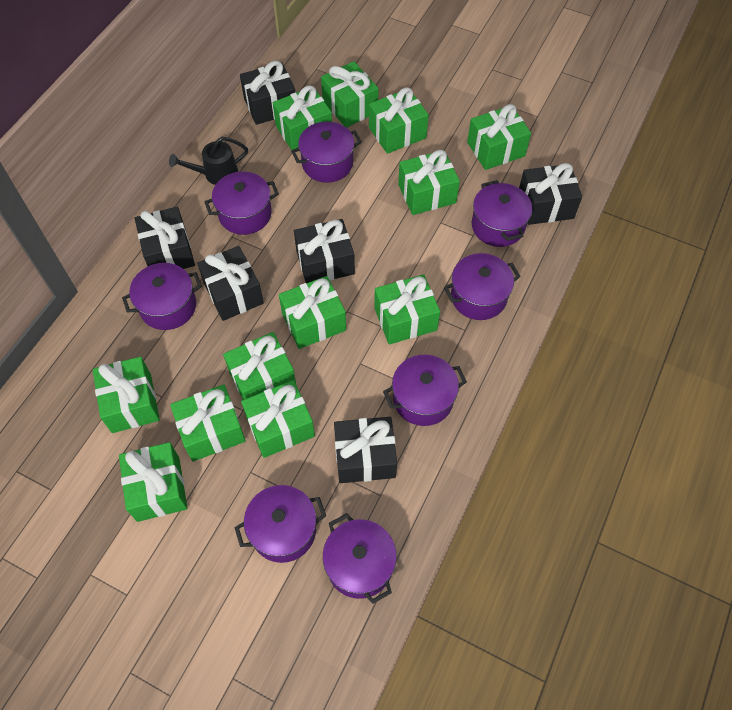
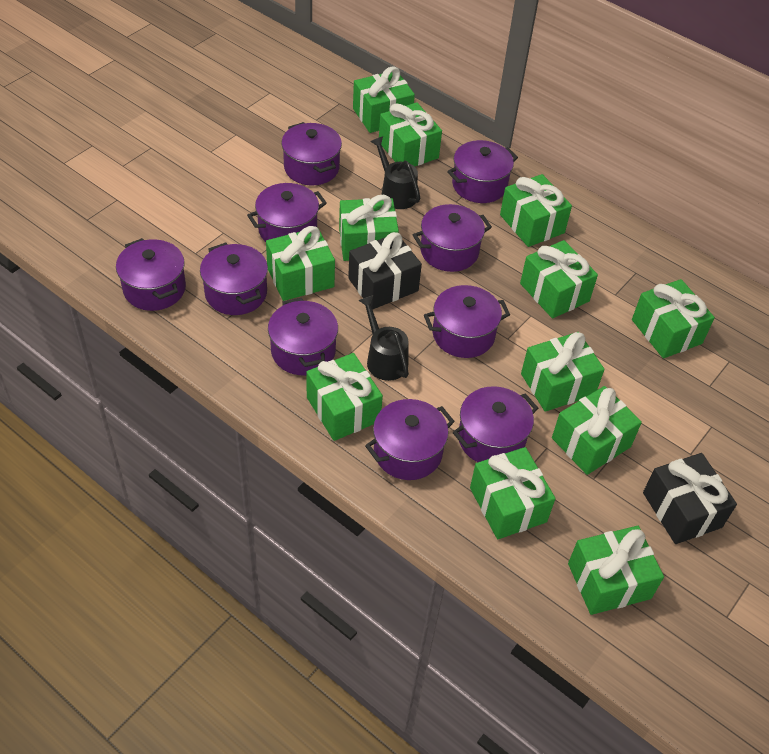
black gift: 6 -> 2
black watering can: 1 -> 2
purple pot: 8 -> 10

